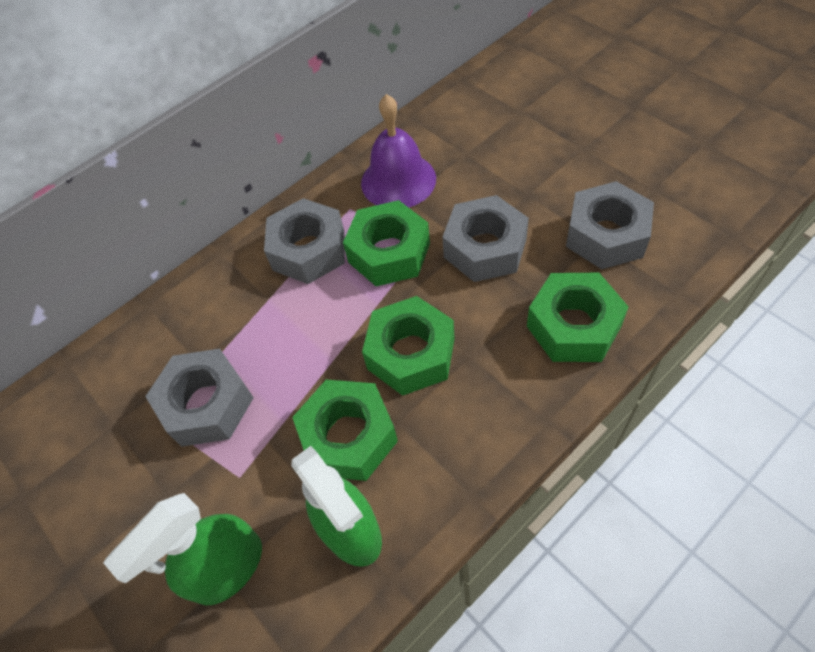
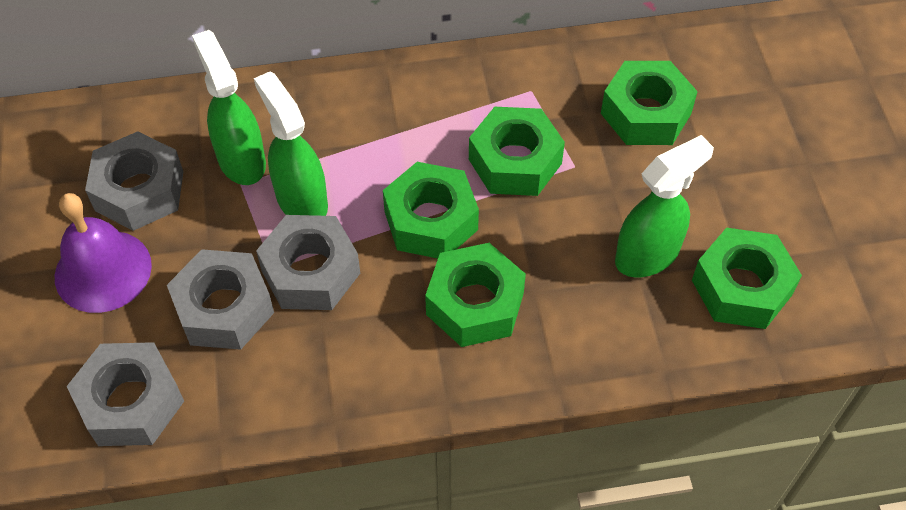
green nut: 4 -> 5
green spray bottle: 2 -> 3

